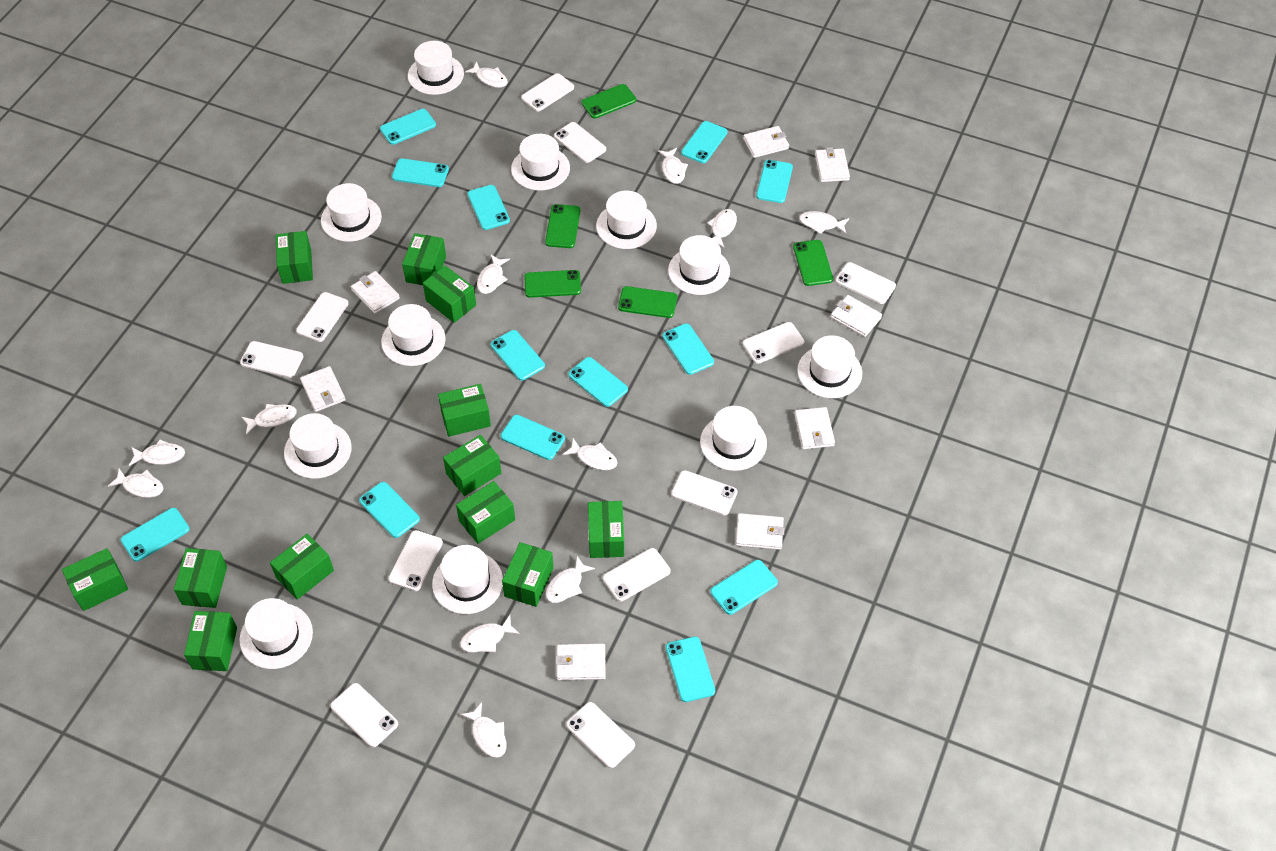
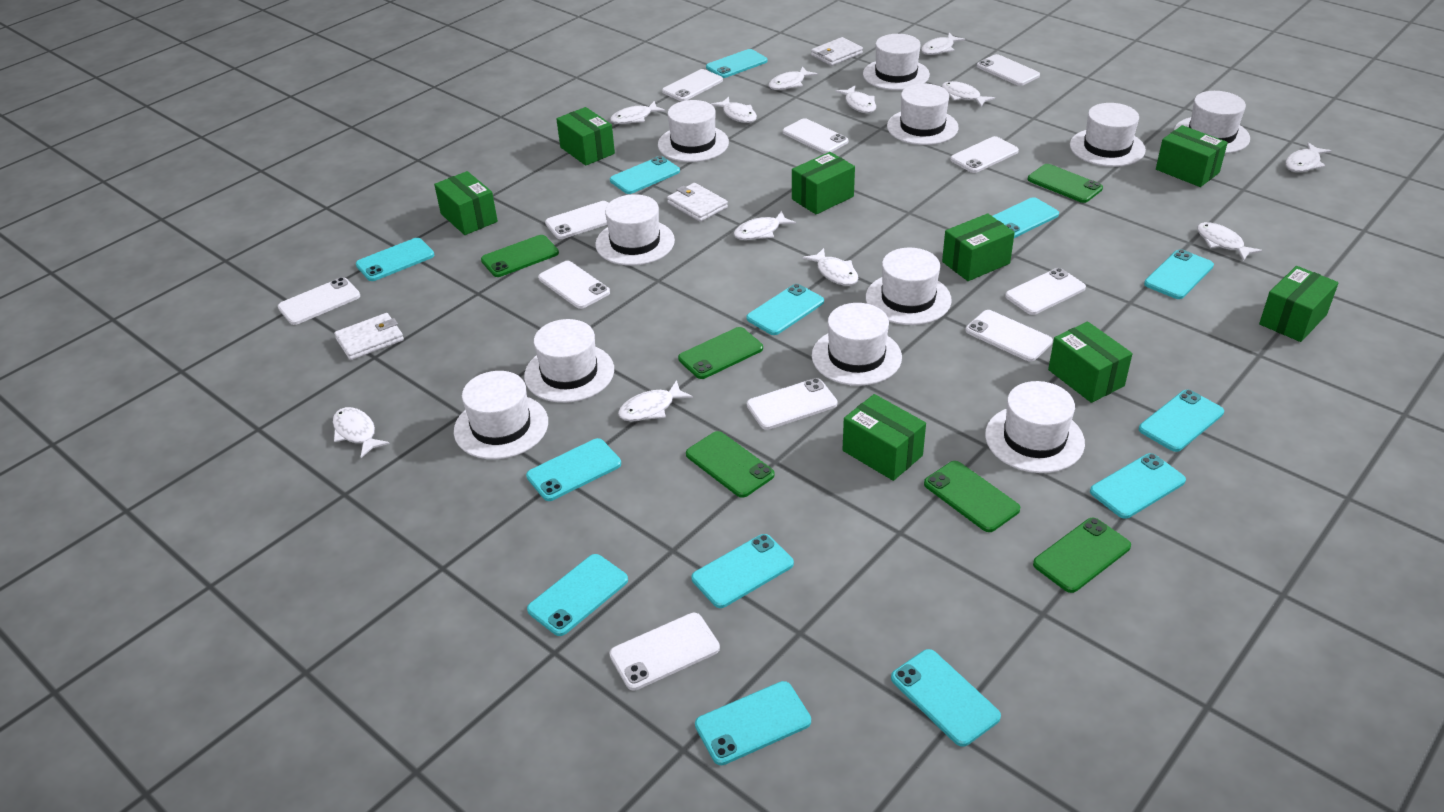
green box: 12 -> 8
green phone: 5 -> 6
white wallet: 8 -> 3

